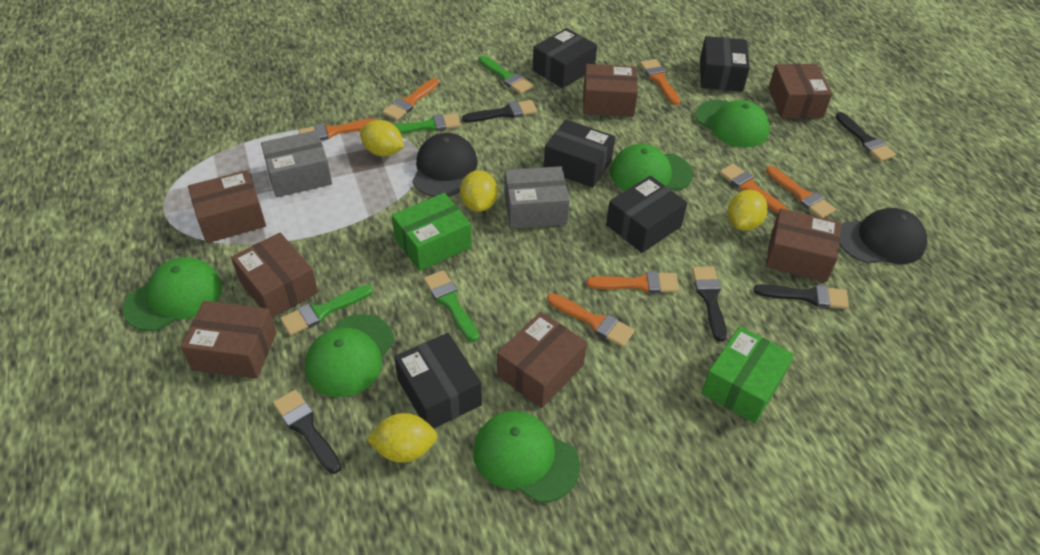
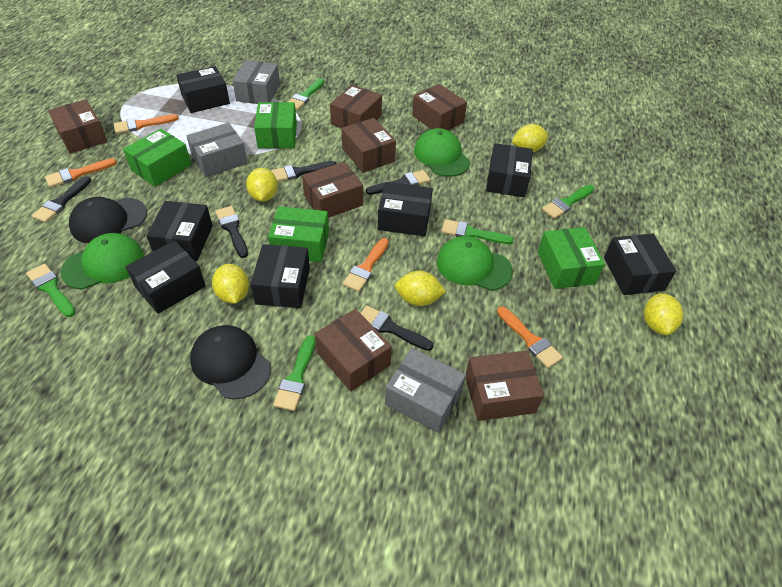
black box: 5 -> 7
green box: 2 -> 4
green brush: 4 -> 5
green cap: 5 -> 3
grey box: 2 -> 3
orange brush: 7 -> 4
yellow lemon: 4 -> 5

